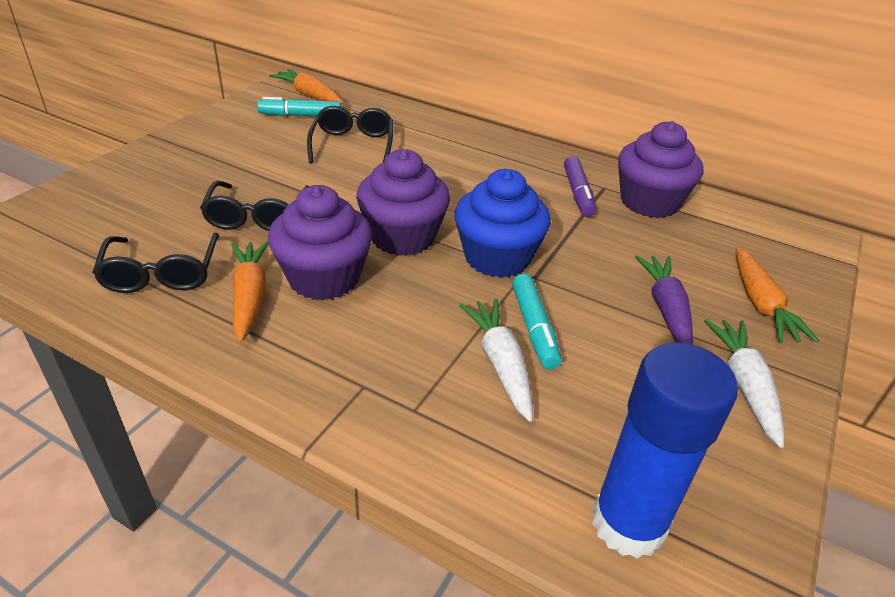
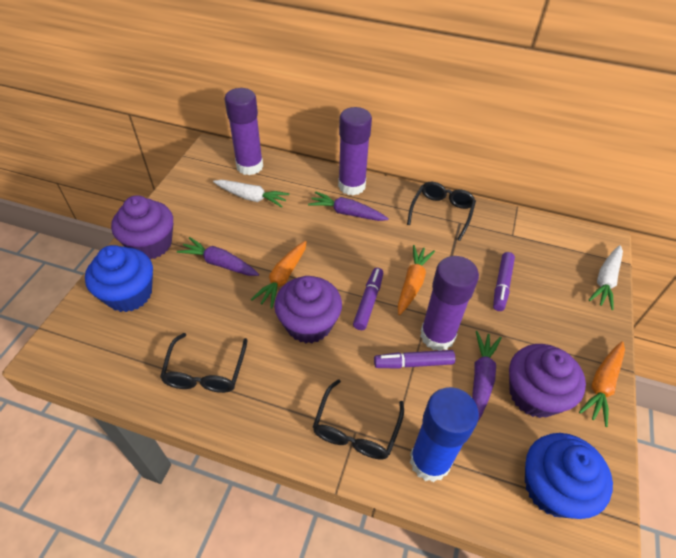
blue cupcake: 1 -> 2
purple carrot: 1 -> 3
purple glue stick: 0 -> 3
purple marker: 1 -> 3
turquoise marker: 2 -> 0

